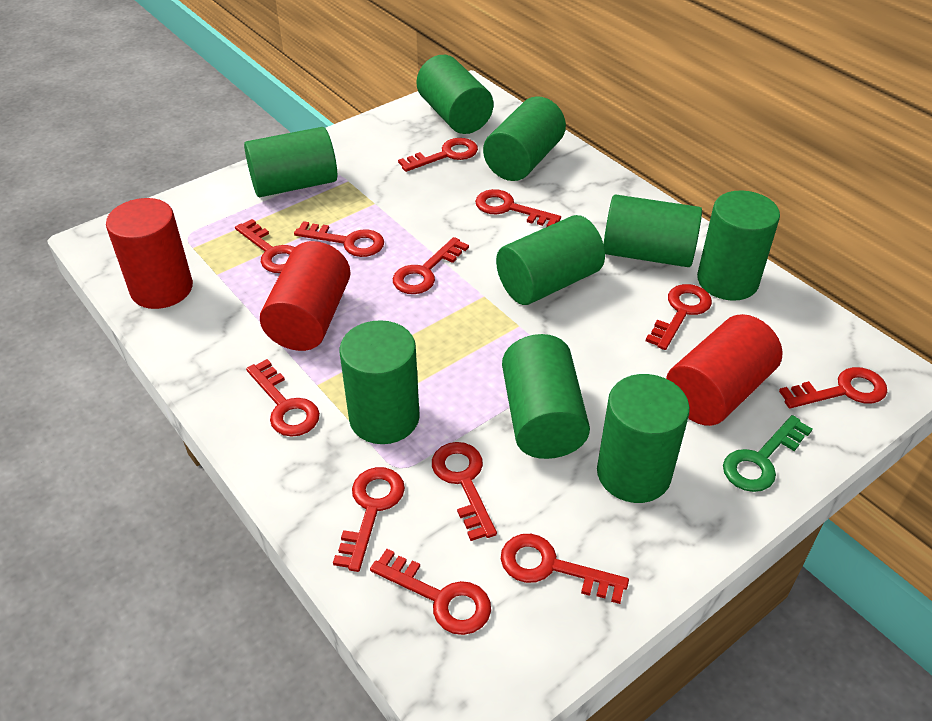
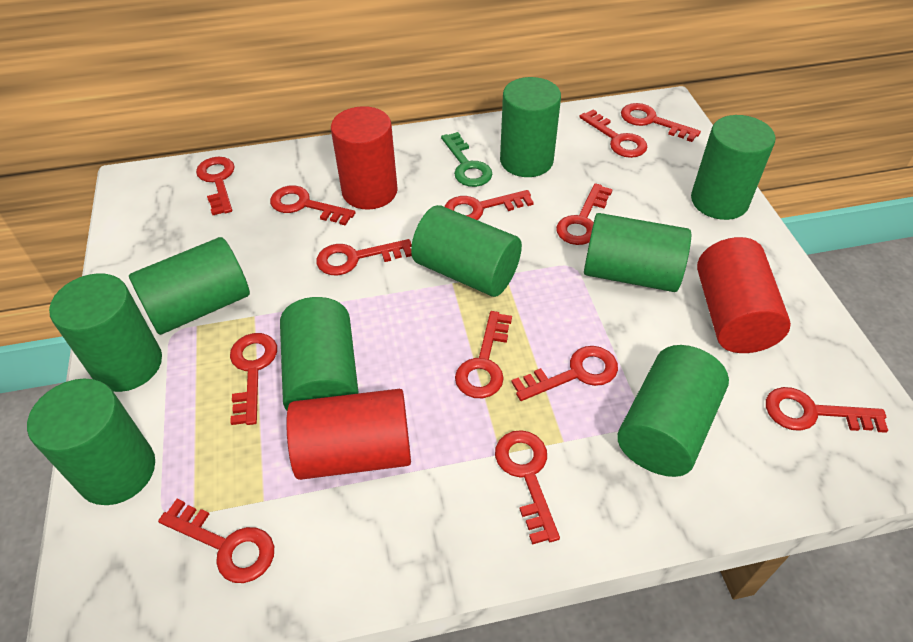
red key: 12 -> 13

